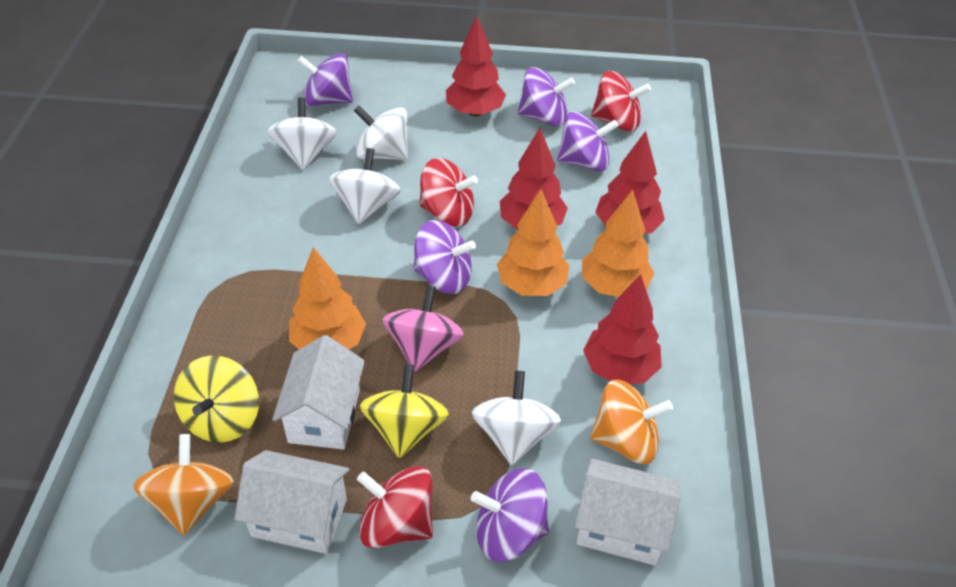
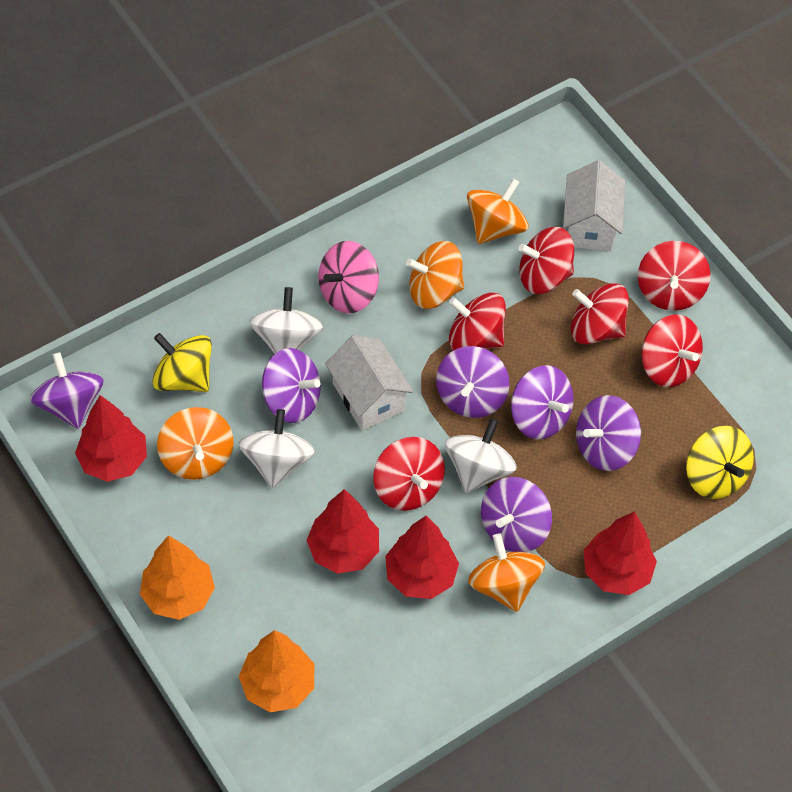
orange spinning top: 2 -> 4
orange tree: 3 -> 2
purple spinning top: 5 -> 6
red spinning top: 3 -> 6
white house: 3 -> 2
white spinning top: 4 -> 3

